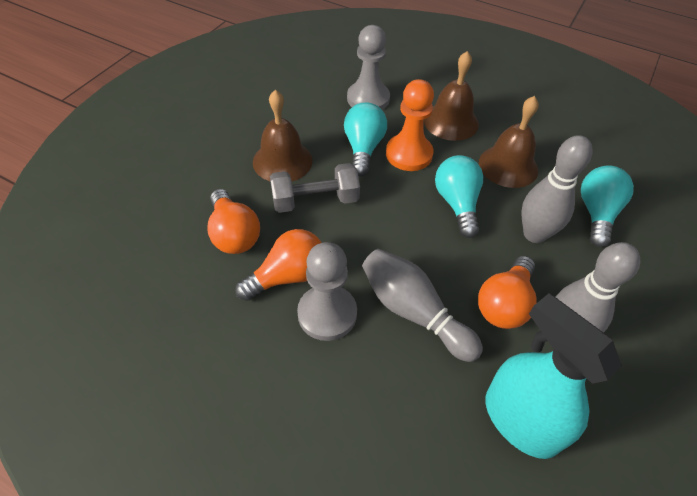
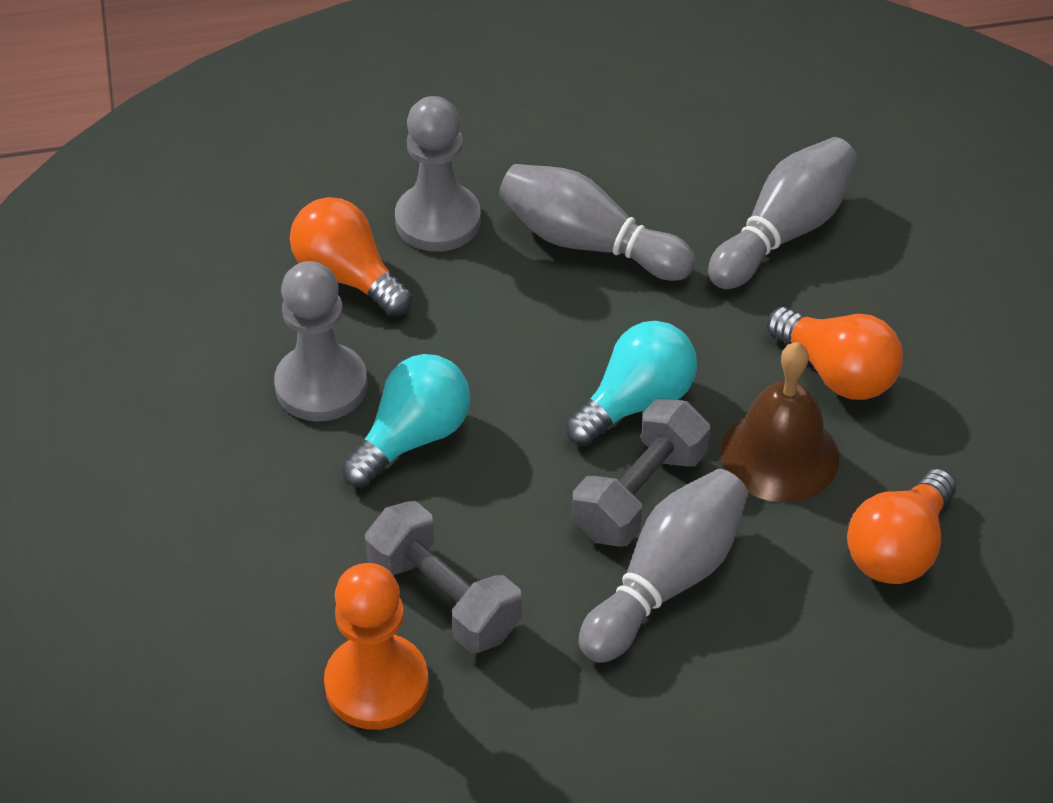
brown bell: 3 -> 1
grey dumbbell: 1 -> 2
turquoise light bulb: 3 -> 2
turquoise spray bottle: 1 -> 0

